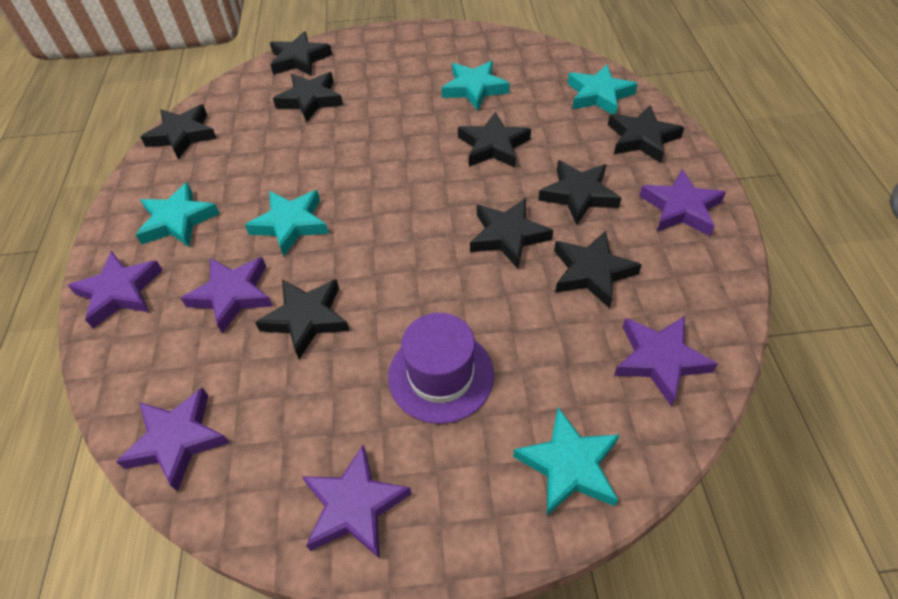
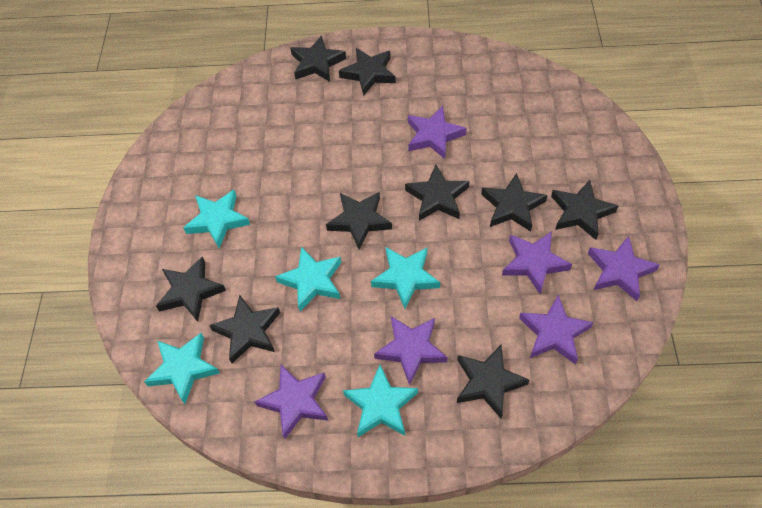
purple hat: 1 -> 0

